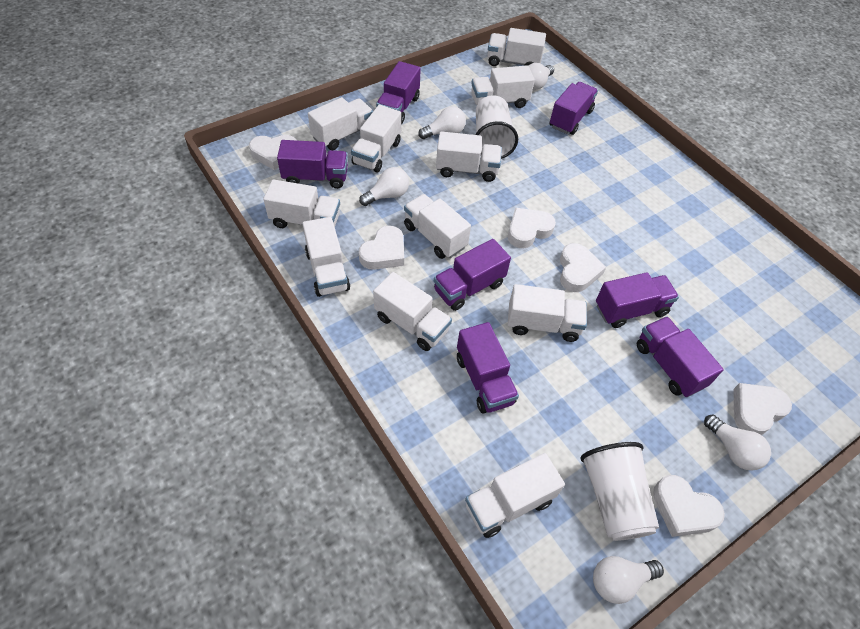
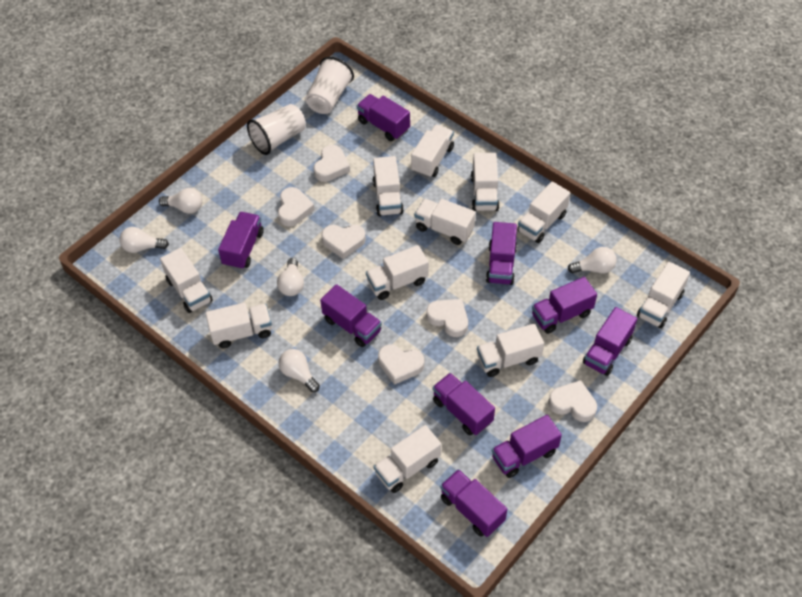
purple truck: 7 -> 9

